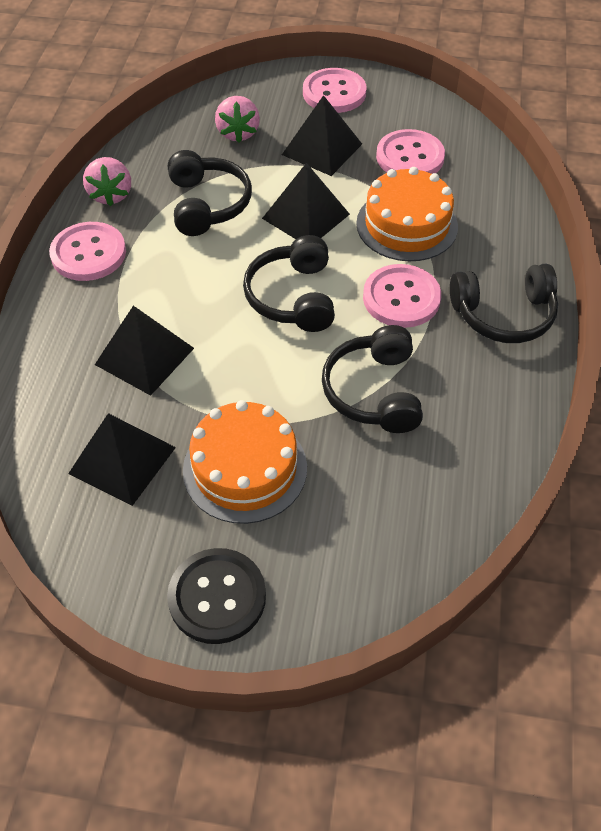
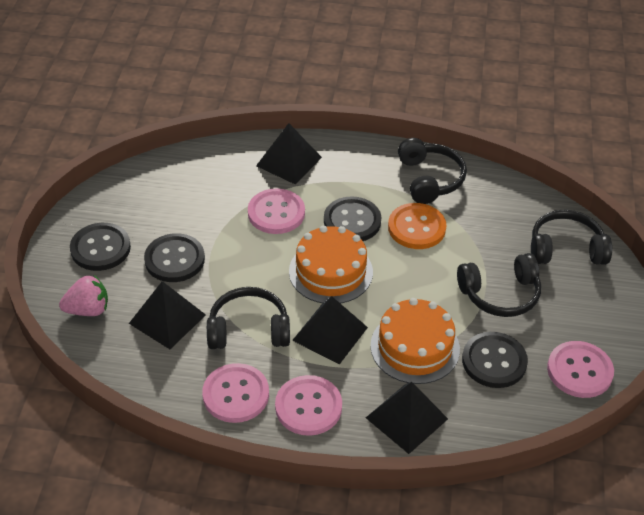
black button: 1 -> 4
orange button: 0 -> 1
pink strawberry: 2 -> 1

